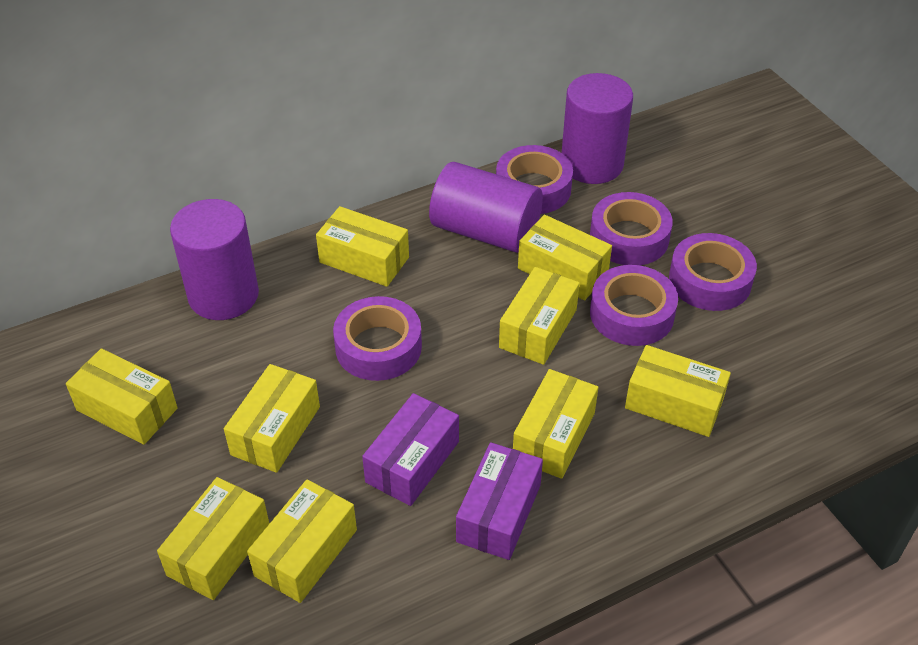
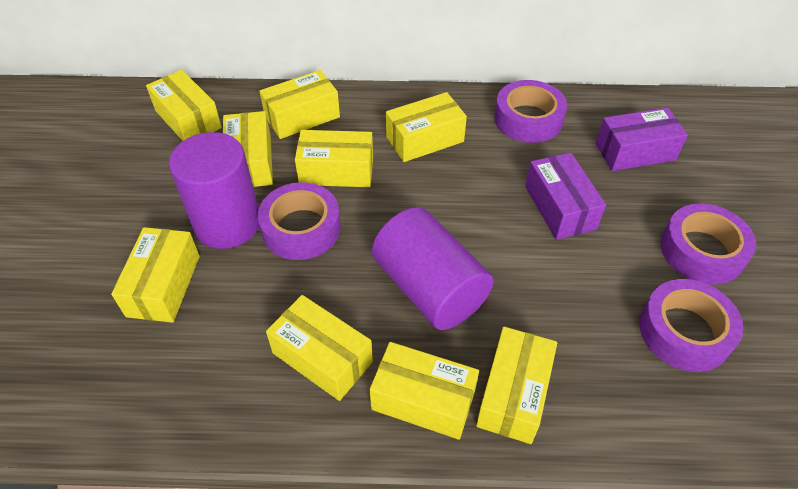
purple cylinder: 3 -> 2
purple tape: 5 -> 4

